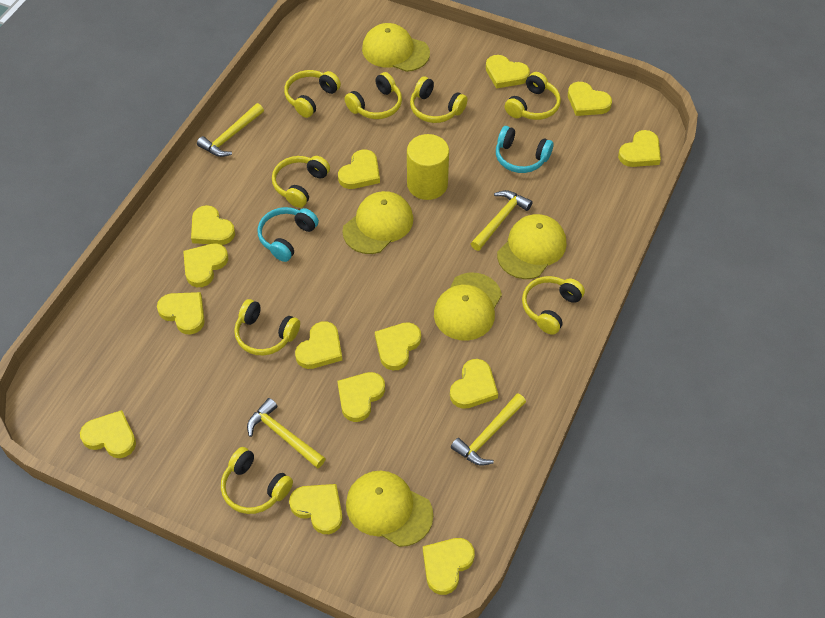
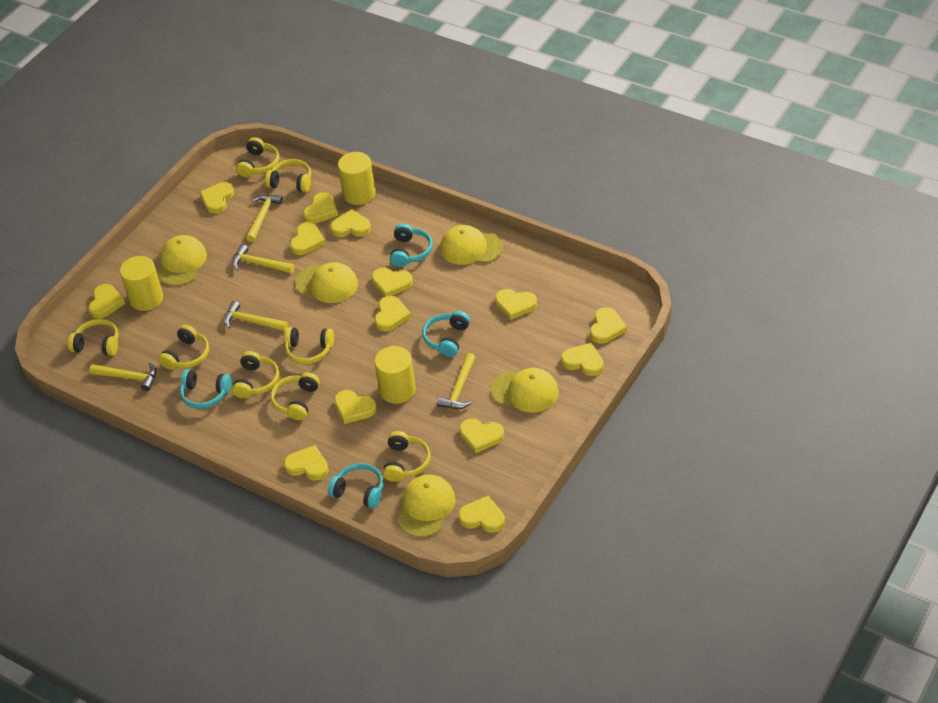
turquoise headphones: 2 -> 4
yellow cylinder: 1 -> 3
yellow hammer: 4 -> 5

